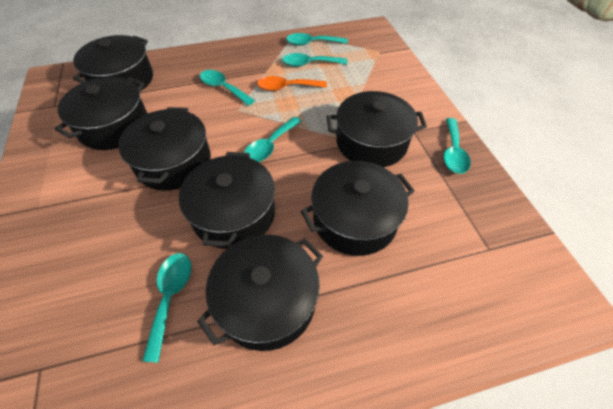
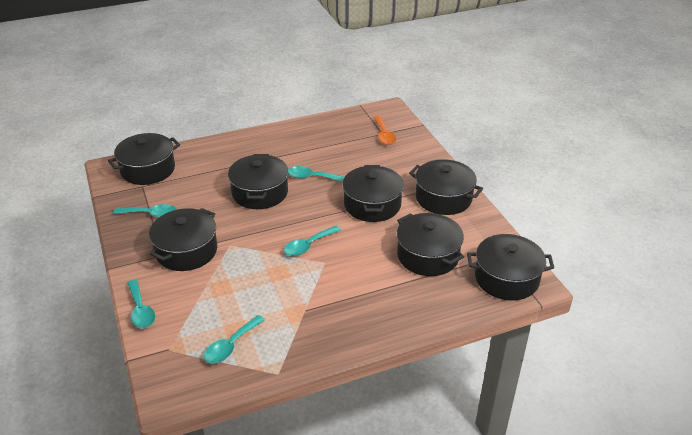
turquoise spoon: 6 -> 5

